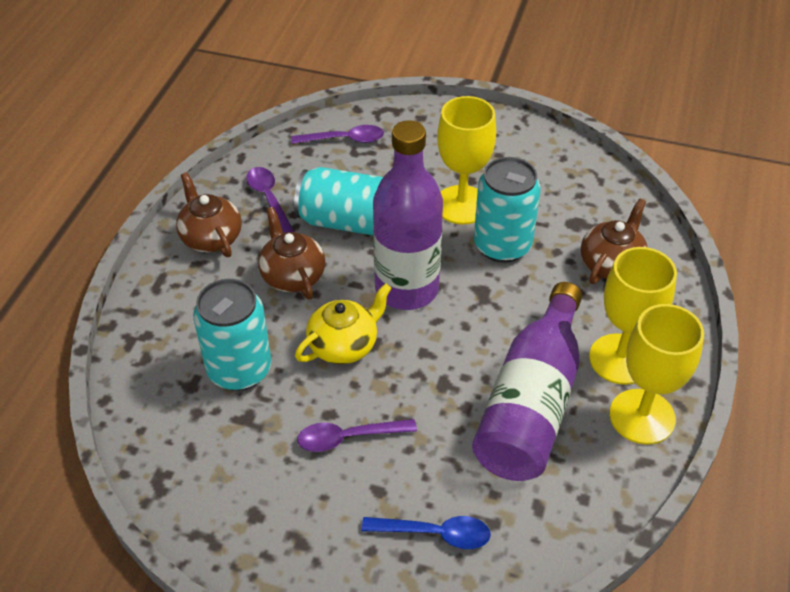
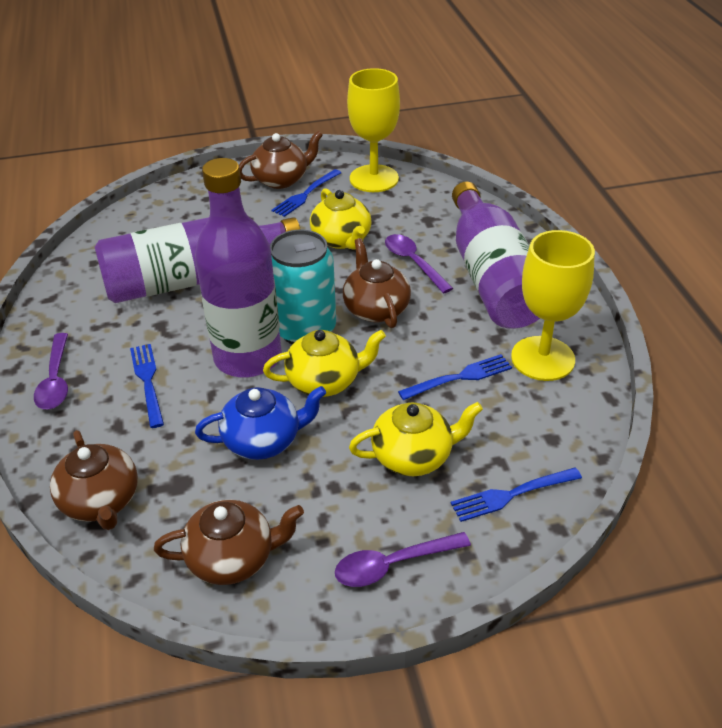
blue fork: 0 -> 4
blue spoon: 1 -> 0
blue teapot: 0 -> 1
brown teapot: 3 -> 4
purple bottle: 2 -> 3
turquoise can: 3 -> 1
yellow goblet: 3 -> 2
yellow teapot: 1 -> 3

